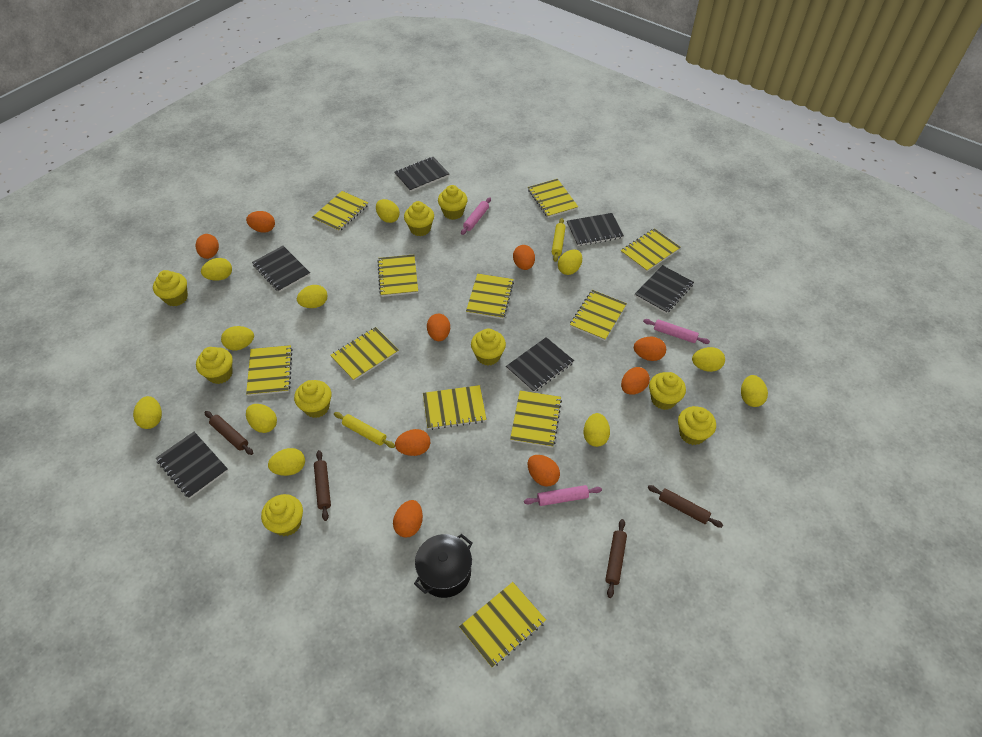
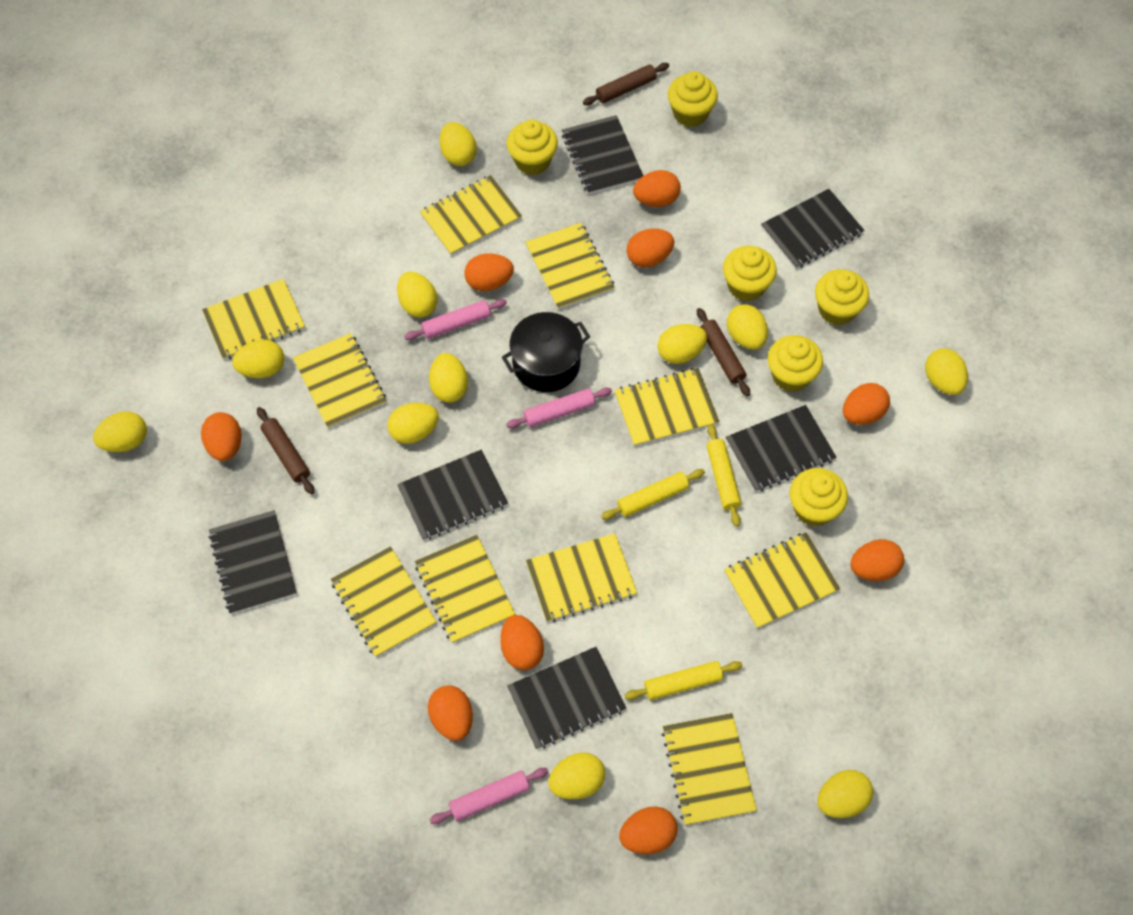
brown rolling pin: 4 -> 3
yellow cupcake: 9 -> 6
yellow notebook: 11 -> 10
yellow rolling pin: 2 -> 3

